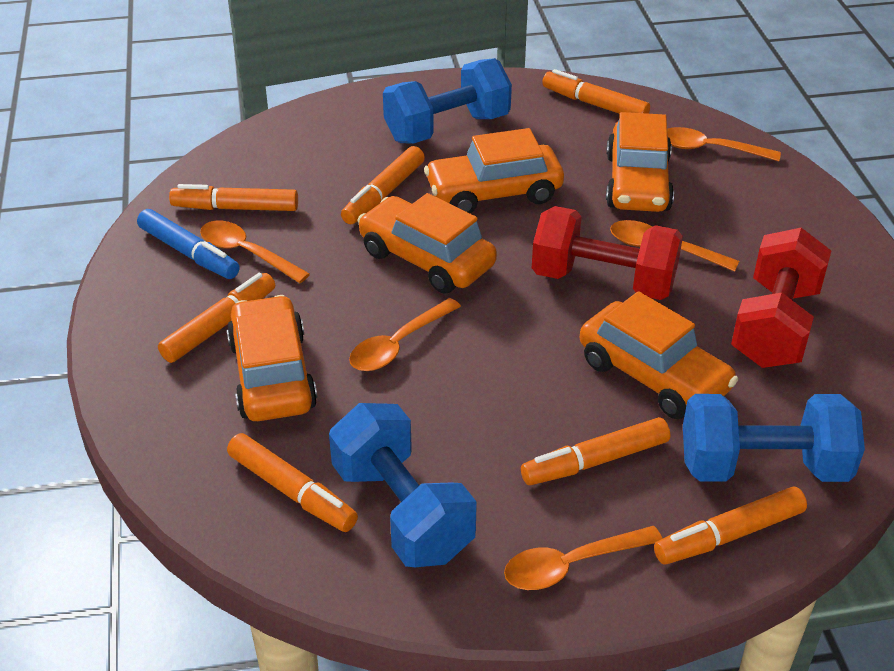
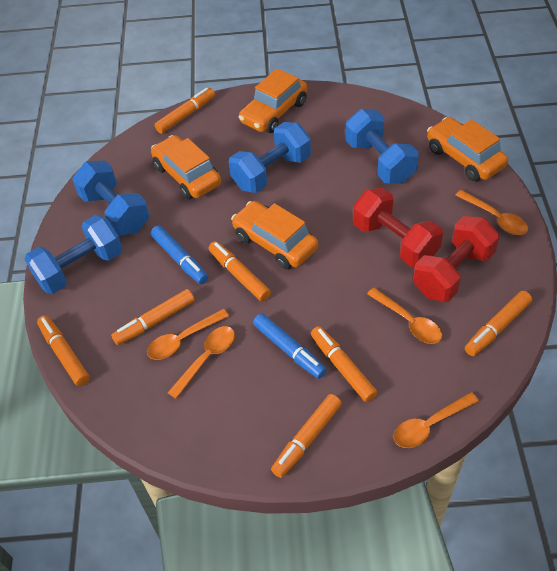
blue dumbbell: 3 -> 4
blue marker: 1 -> 2
orange car: 5 -> 4

